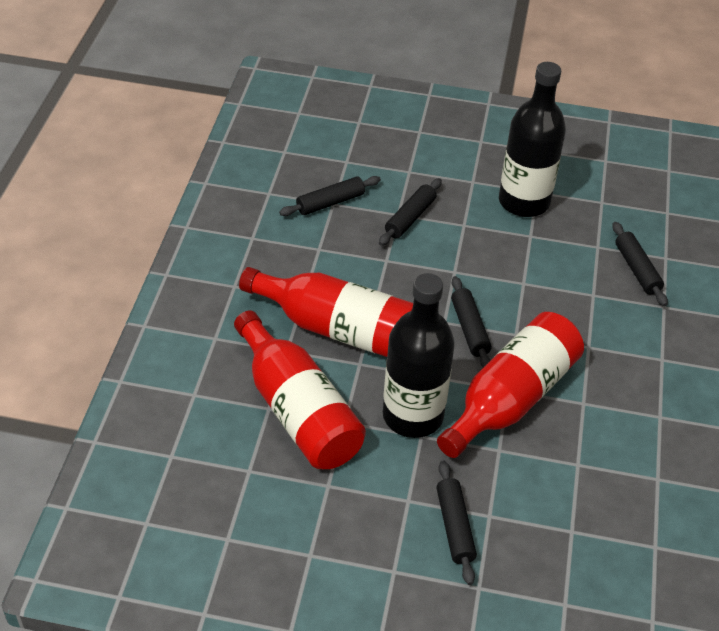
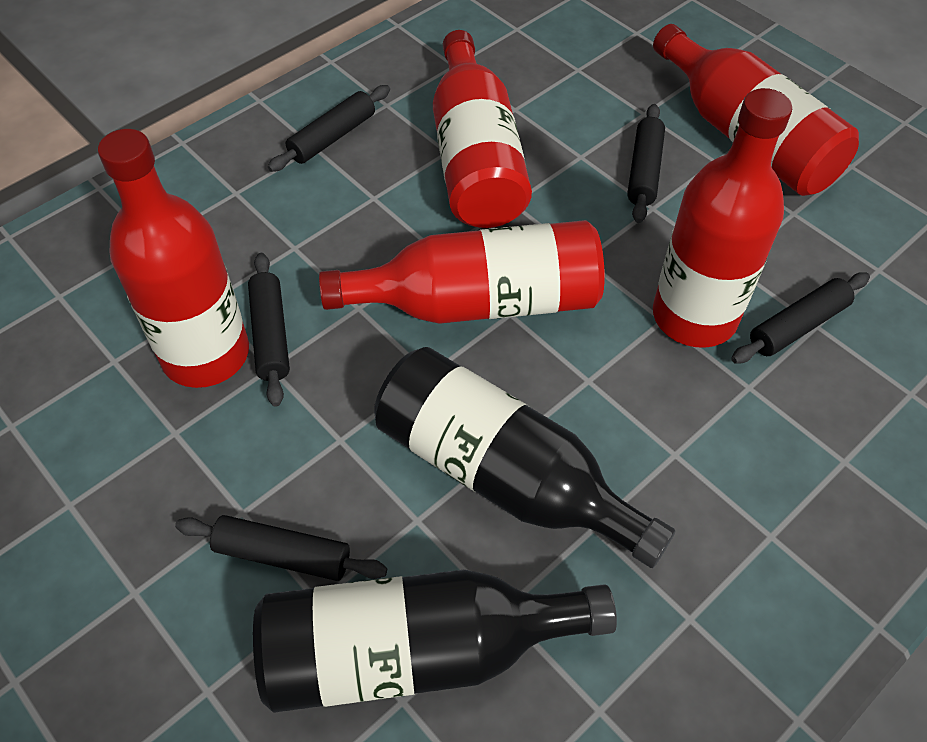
red bottle: 3 -> 5

